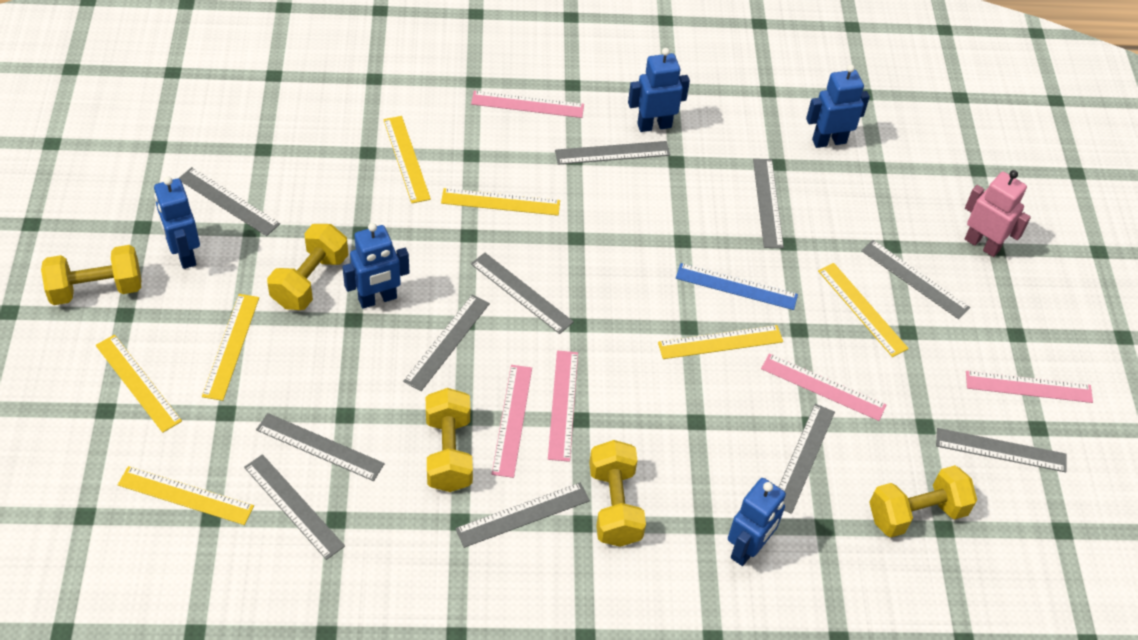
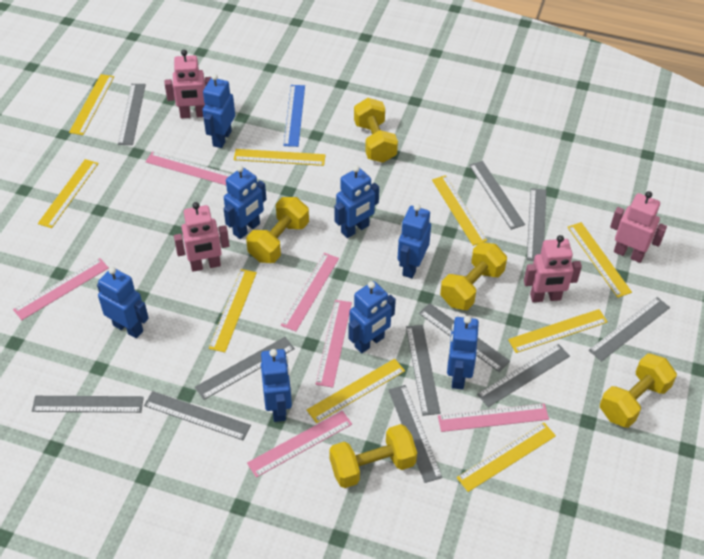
blue robot: 5 -> 8
pink robot: 1 -> 4
pink ruler: 5 -> 6
yellow ruler: 7 -> 9

